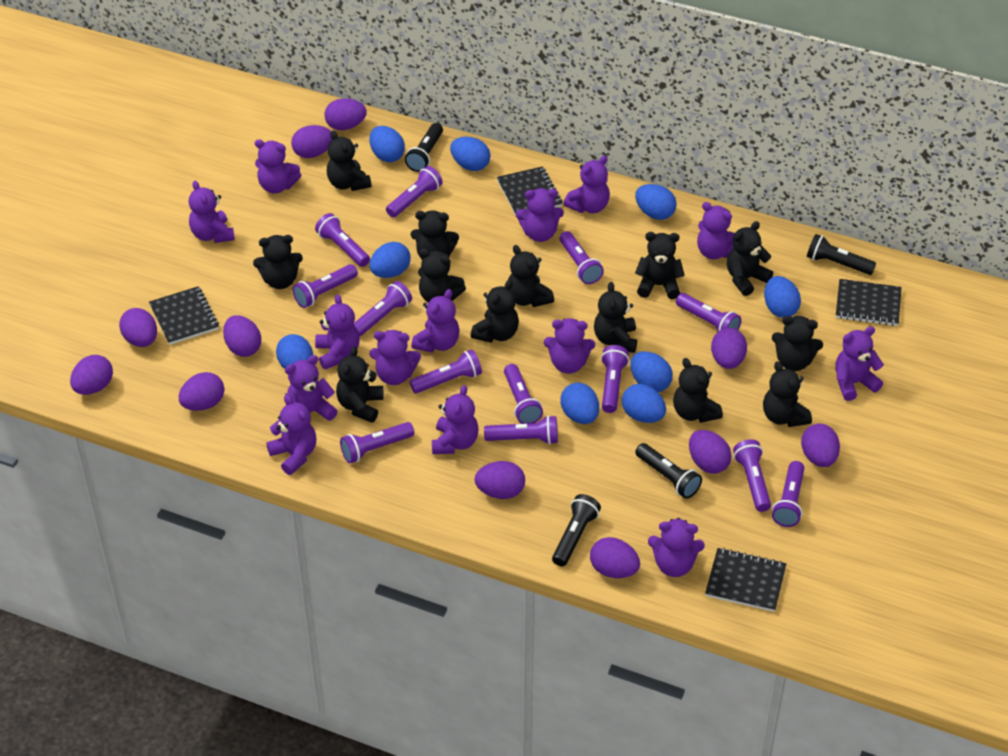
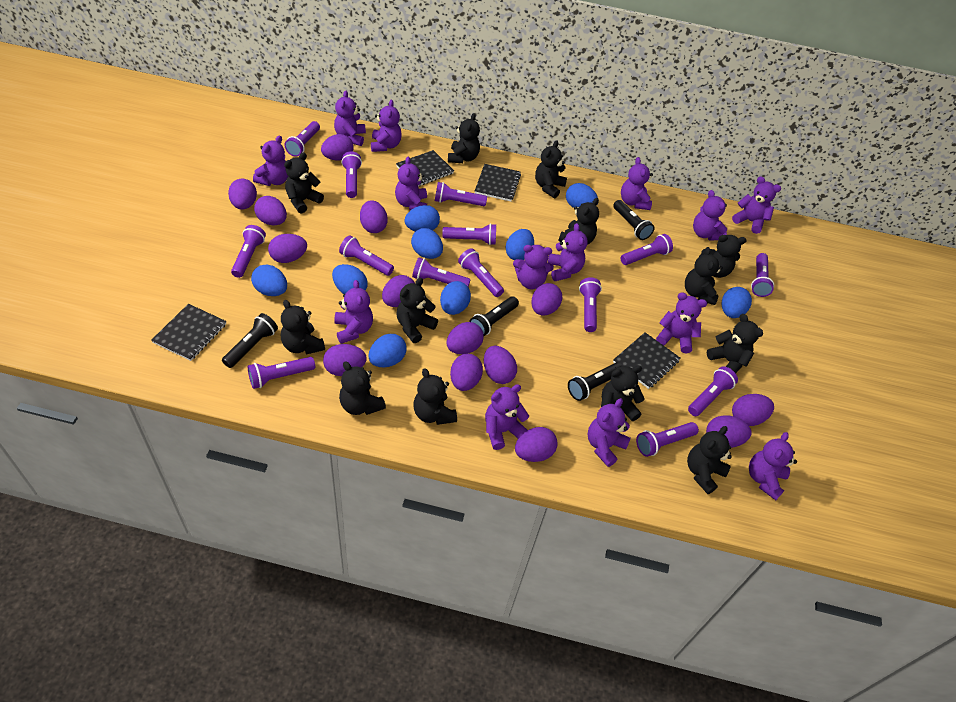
purple egg: 11 -> 14
purple flashlight: 13 -> 14

